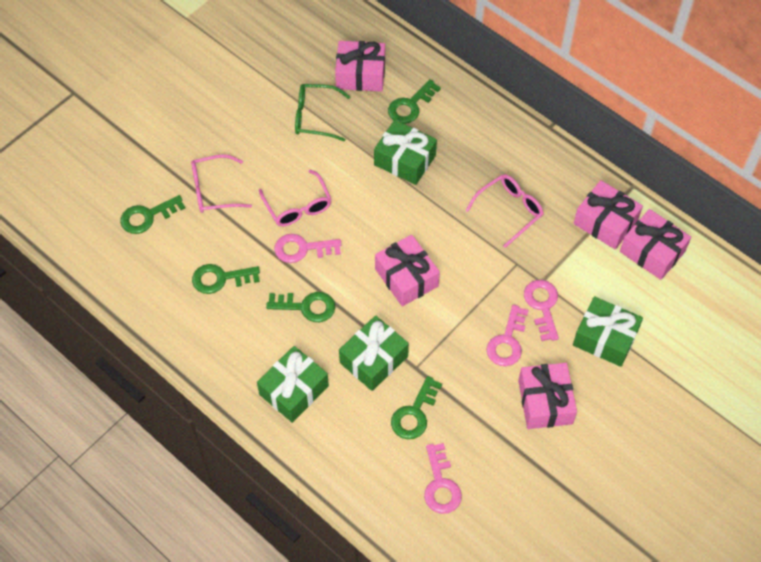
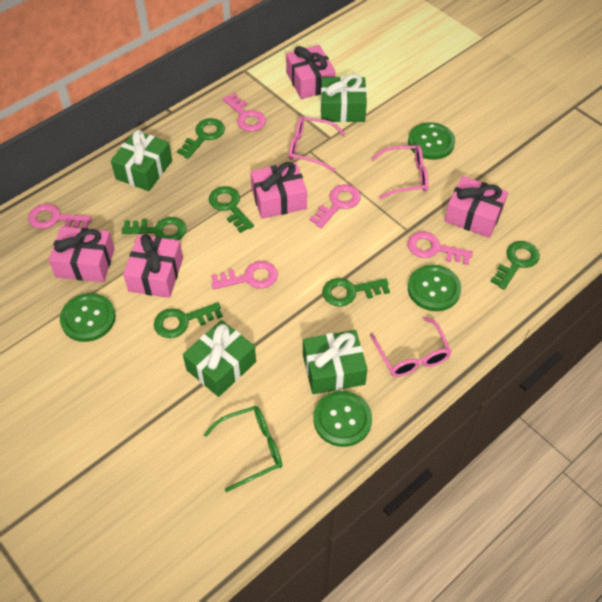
green button: 0 -> 4
green key: 5 -> 6
pink key: 4 -> 5

